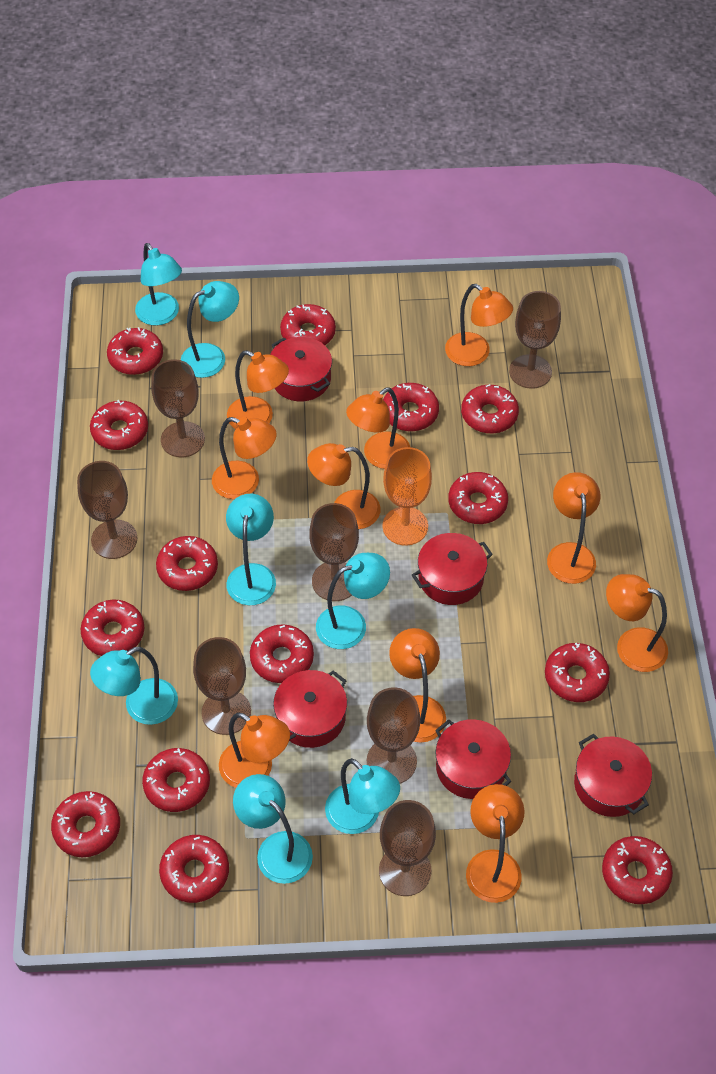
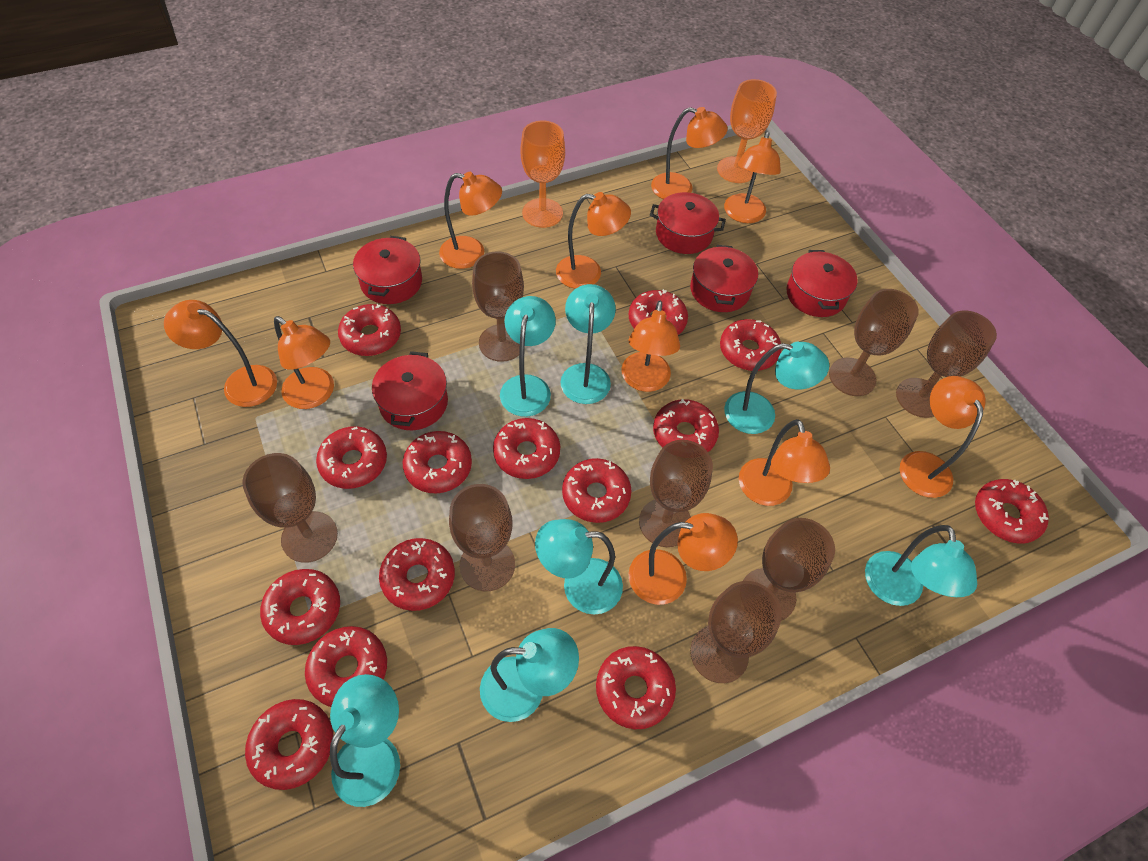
brown goblet: 7 -> 8
orange goblet: 1 -> 2

